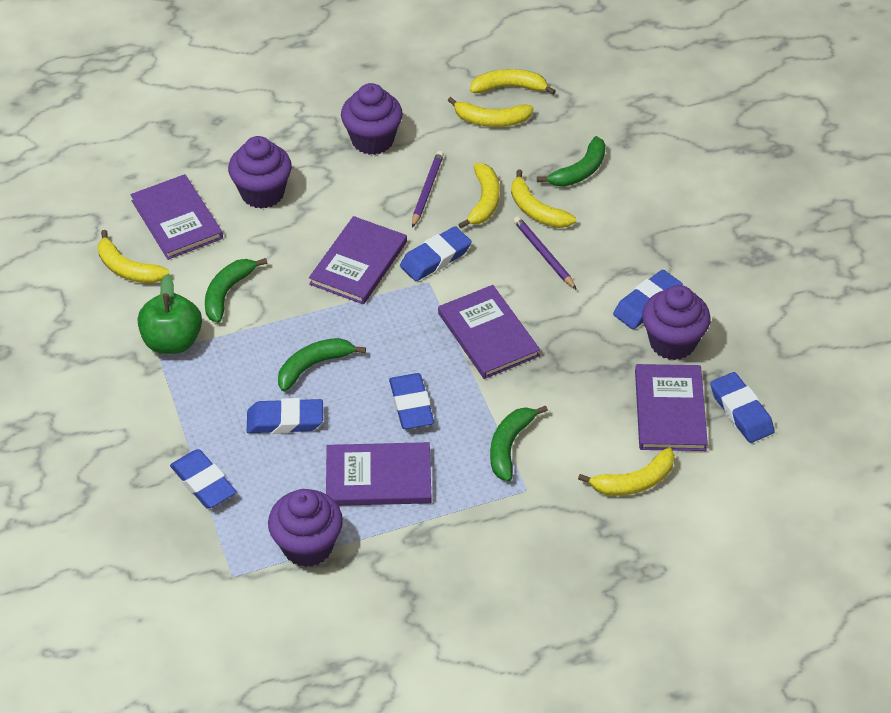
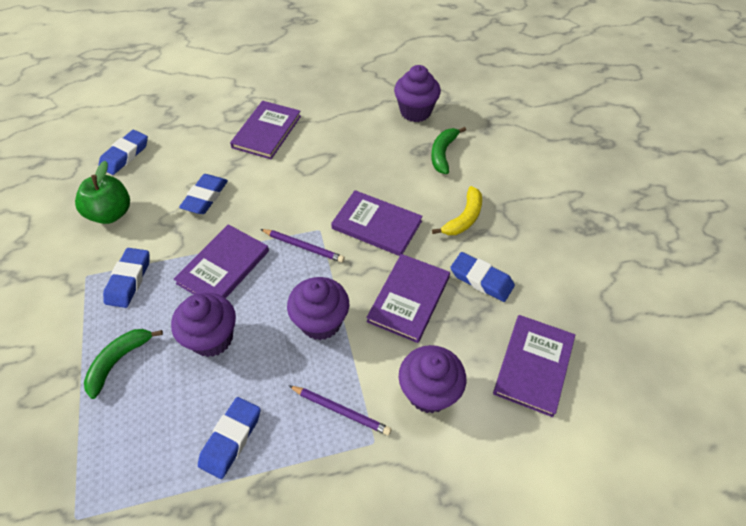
blue eraser: 6 -> 5
green banana: 4 -> 2
yellow banana: 6 -> 1

